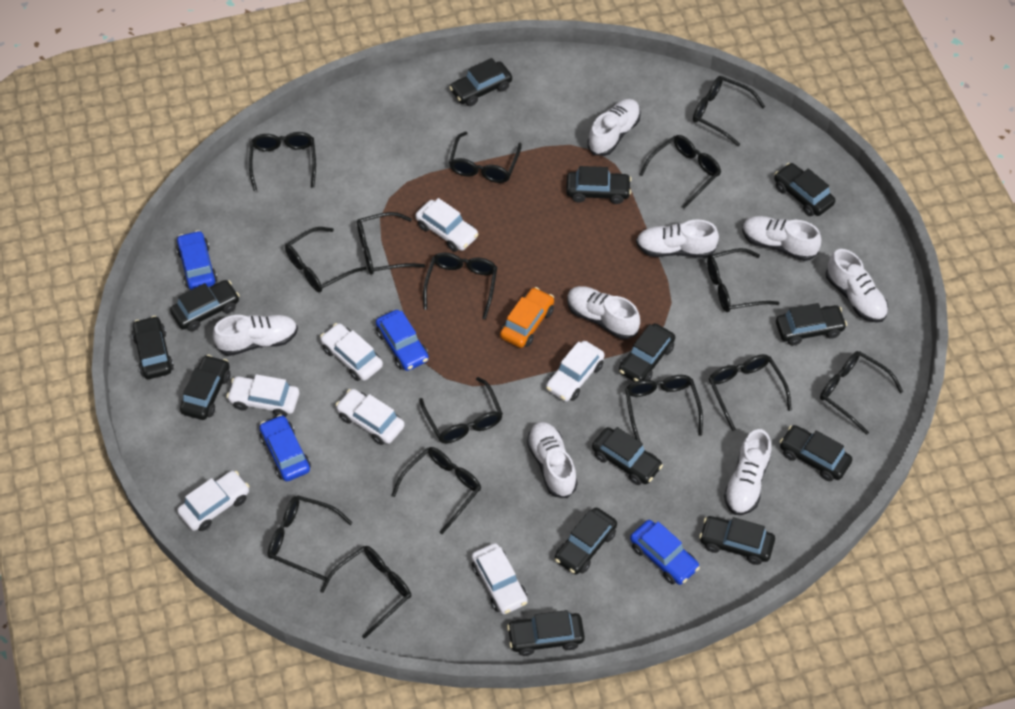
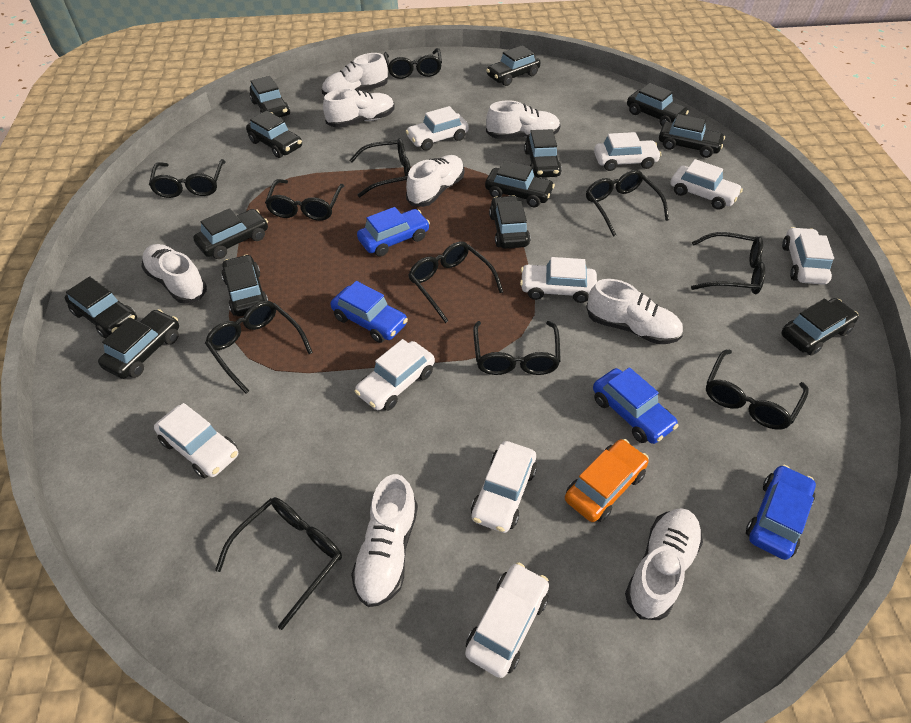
black glasses: 15 -> 11
white car: 7 -> 9

